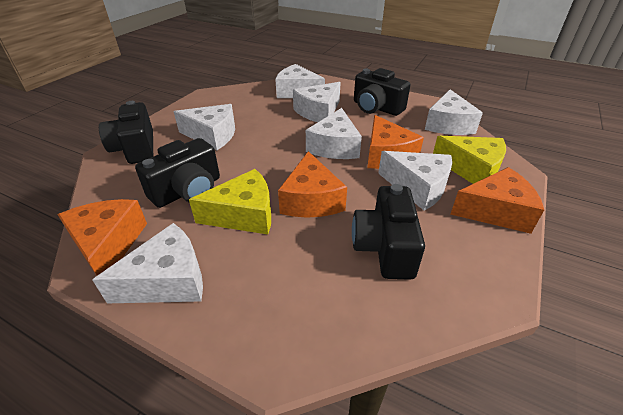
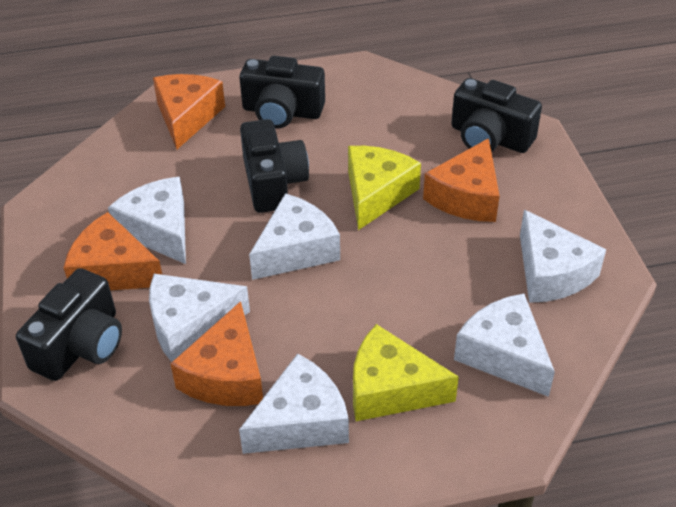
white cheese: 7 -> 6

